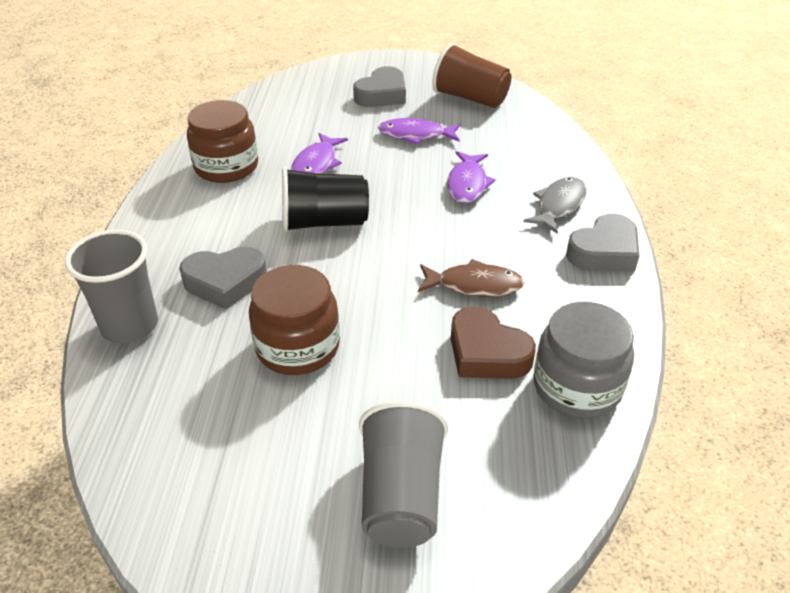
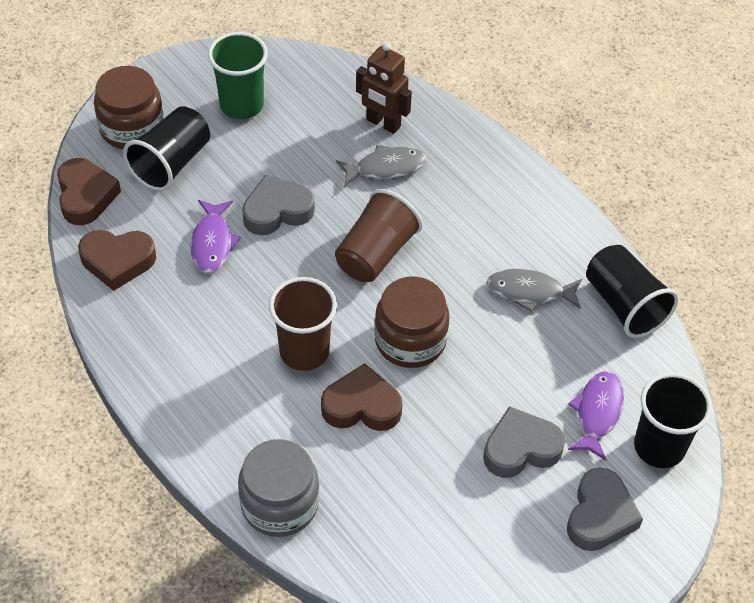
black cup: 1 -> 3
brown cup: 1 -> 2
brown fish: 1 -> 0
brown heart: 1 -> 3
brown robot: 0 -> 1
green cup: 0 -> 1
grey cup: 2 -> 0
grey fish: 1 -> 2
purple fish: 3 -> 2

